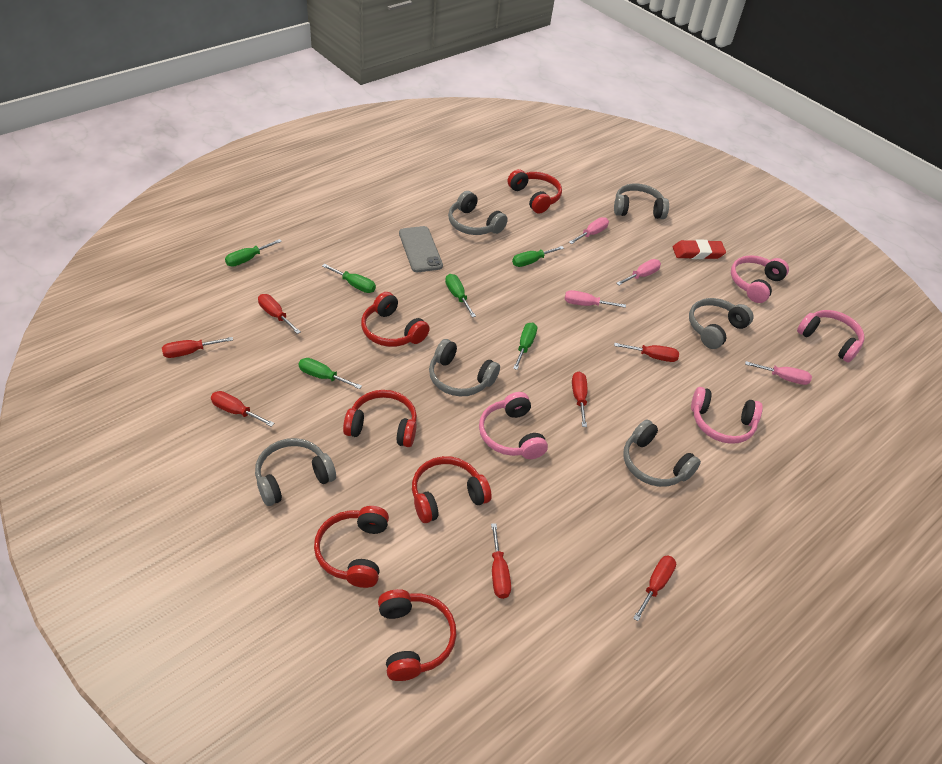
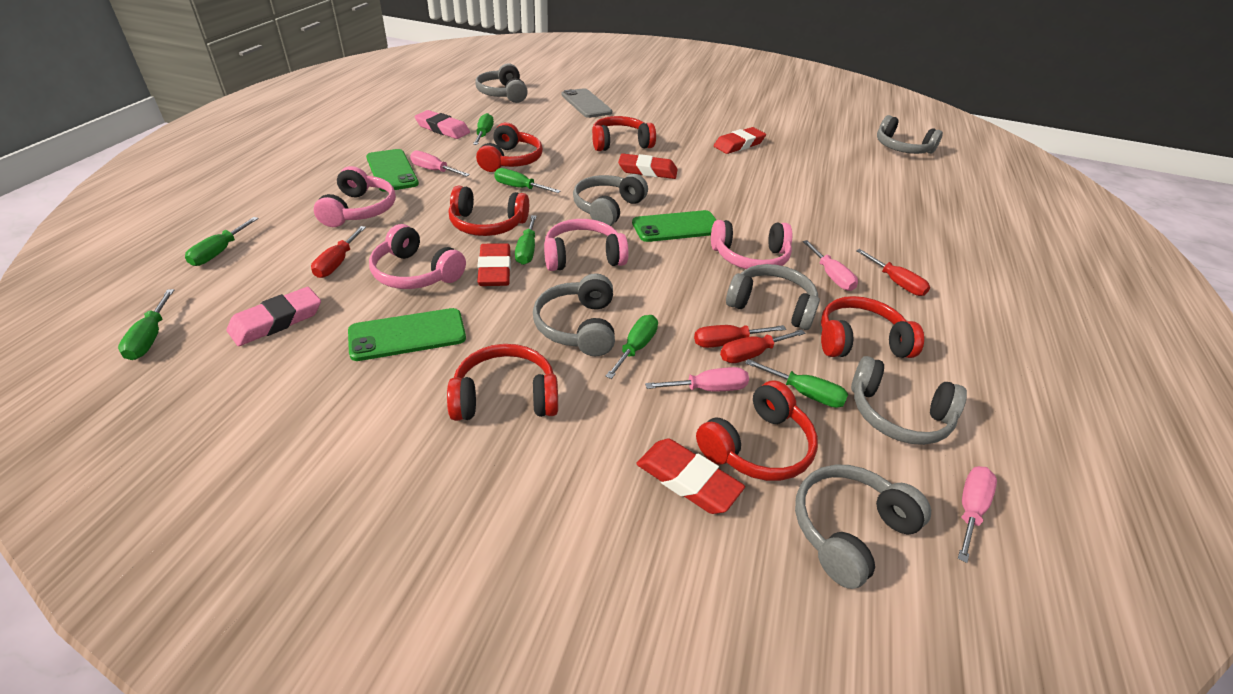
green phone: 0 -> 3
green screwdriver: 6 -> 7
grey headphones: 6 -> 7
pink eraser: 0 -> 2
red eraser: 1 -> 4
red screwdriver: 7 -> 4

